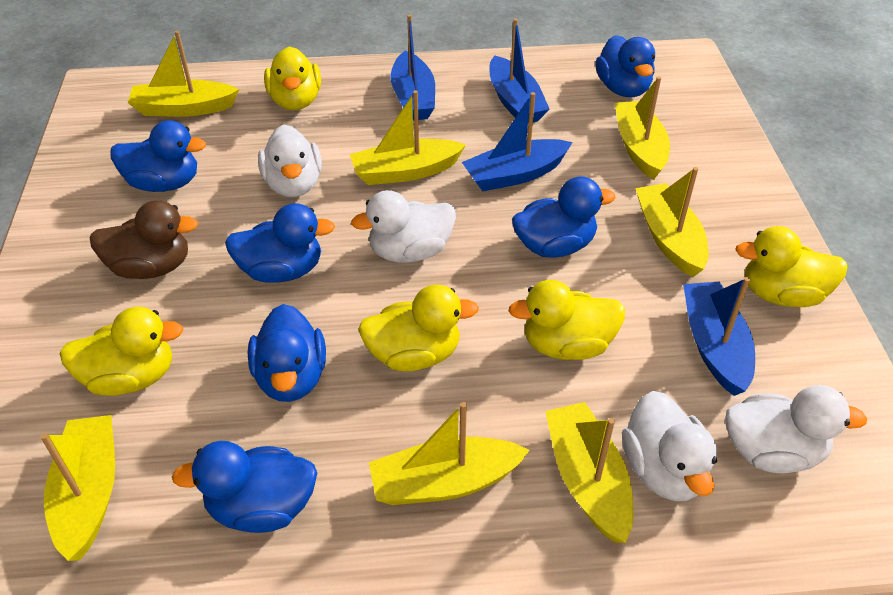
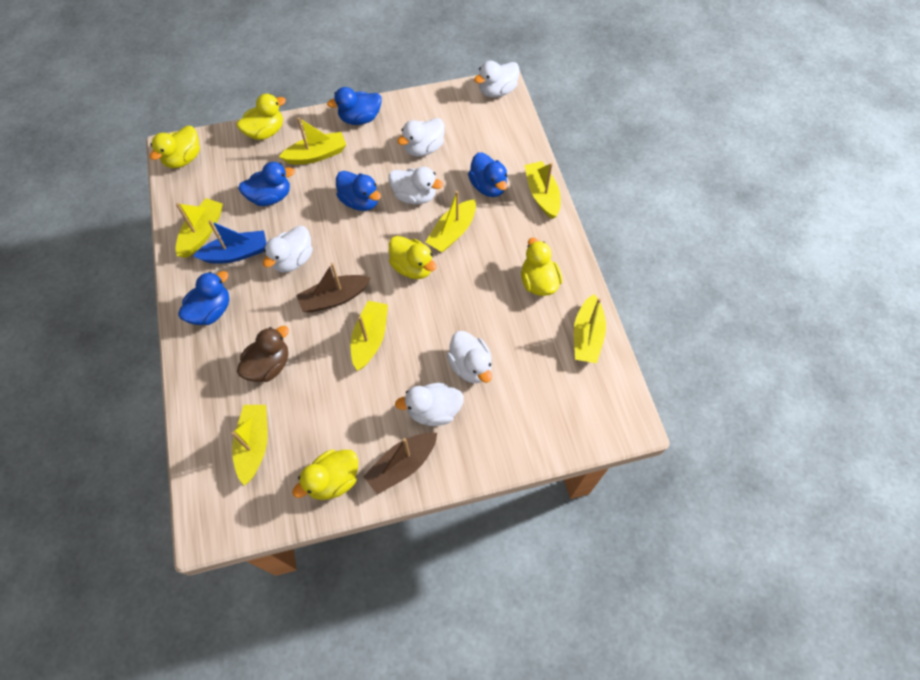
blue boat: 4 -> 1
blue duck: 6 -> 5
brown boat: 0 -> 2
white duck: 4 -> 6

